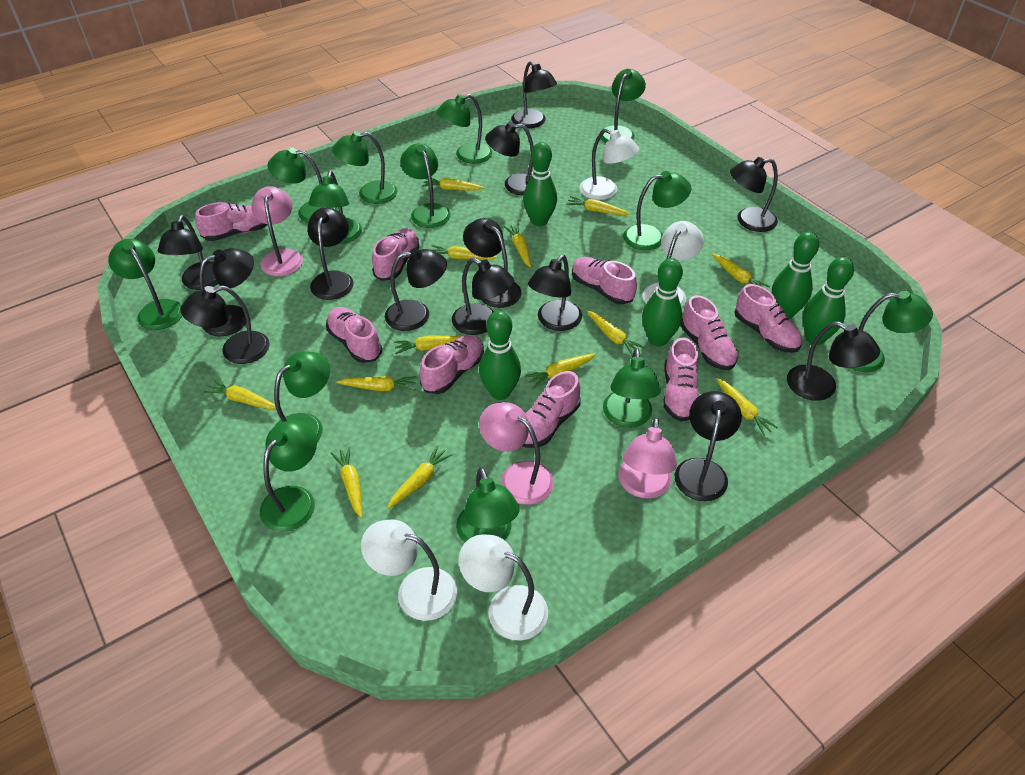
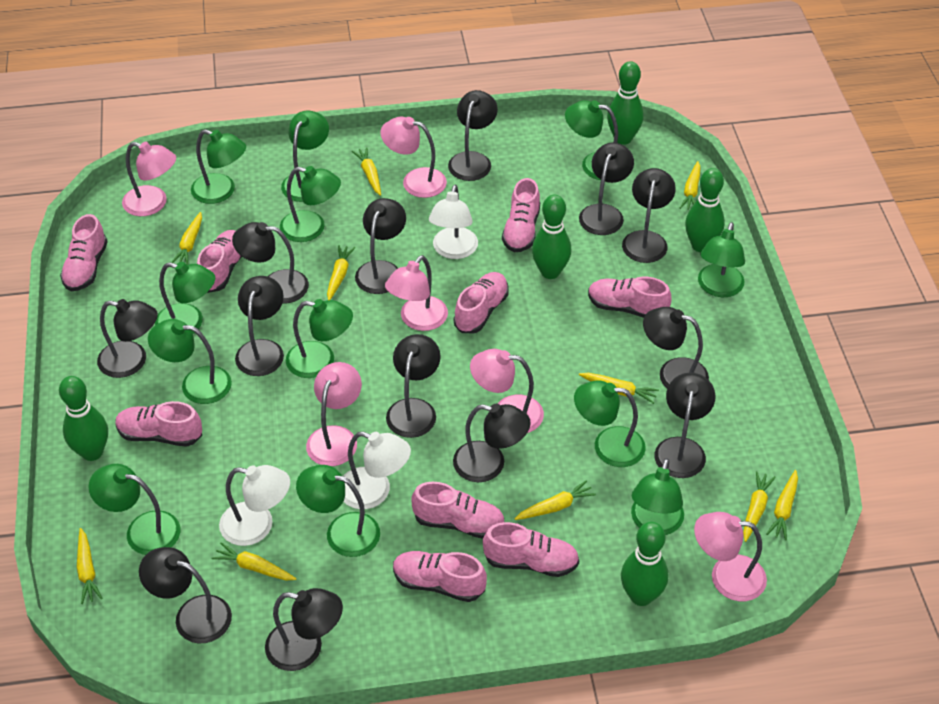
green lamp: 13 -> 12
pink lamp: 3 -> 6
white lamp: 4 -> 3
yellow carrot: 13 -> 10

